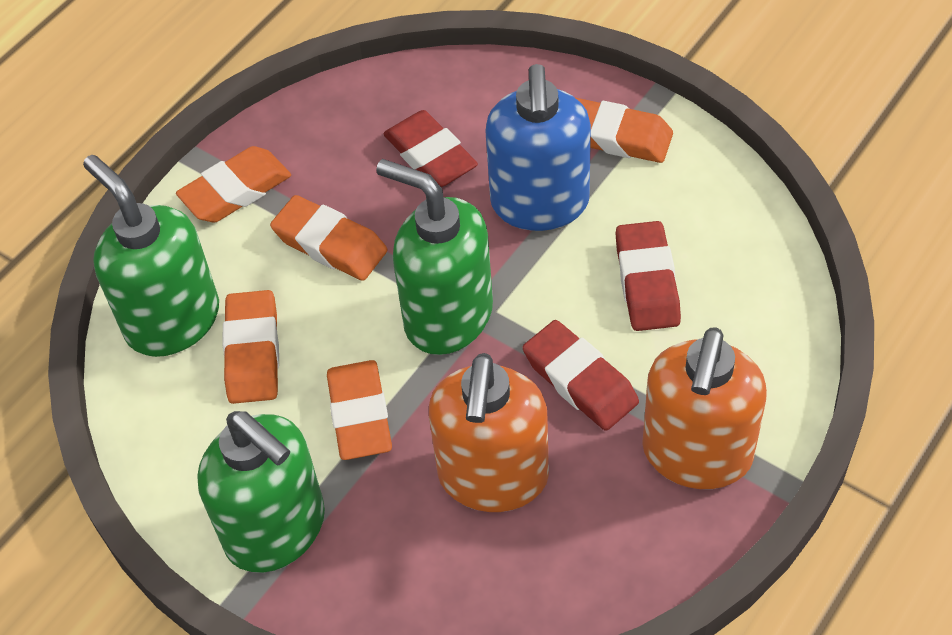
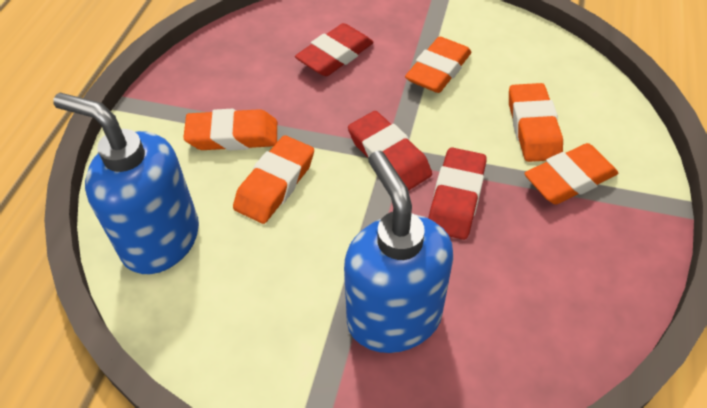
blue soap dispenser: 1 -> 2
green soap dispenser: 3 -> 0
orange soap dispenser: 2 -> 0

